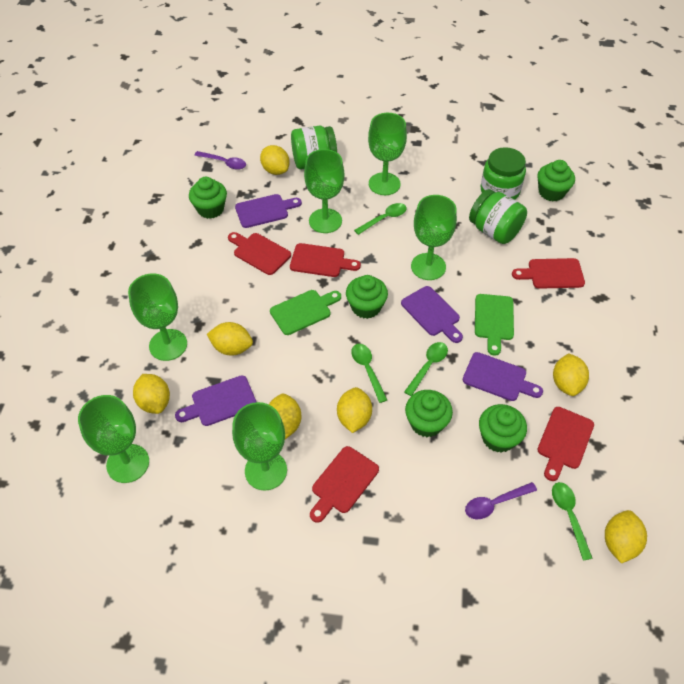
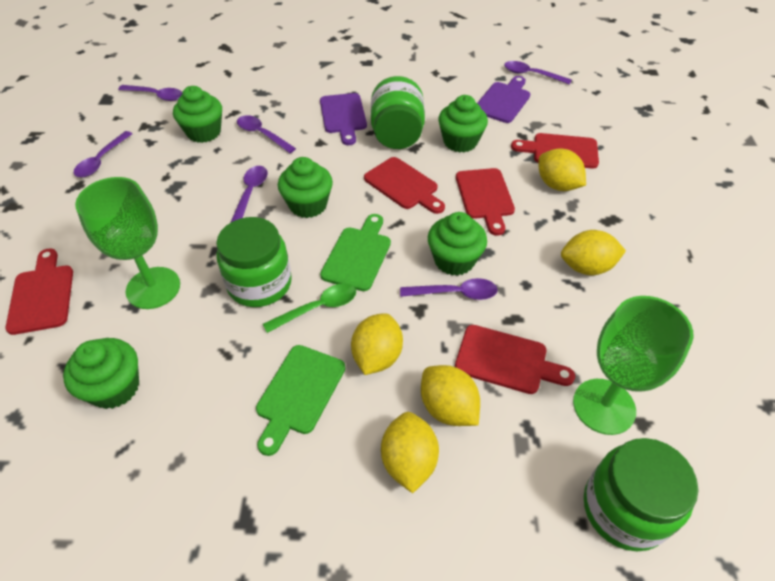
green goblet: 6 -> 2
green spoon: 4 -> 1
purple cutting board: 4 -> 2
purple spoon: 2 -> 6
yellow lemon: 7 -> 5

